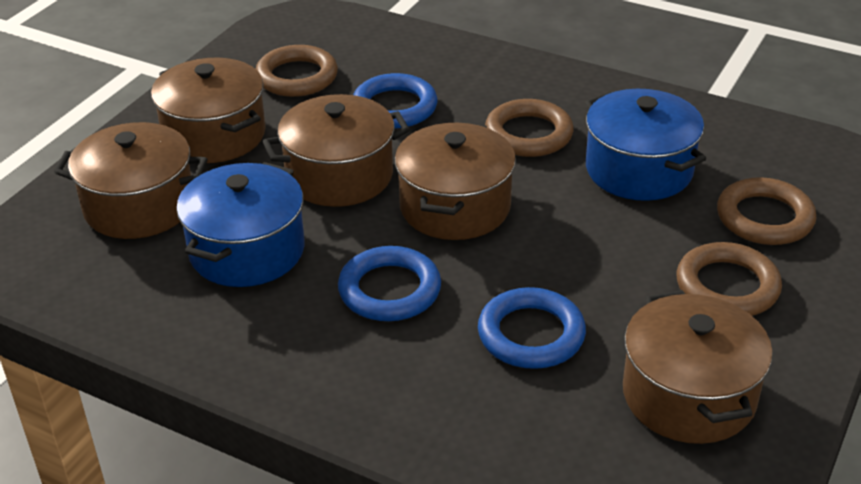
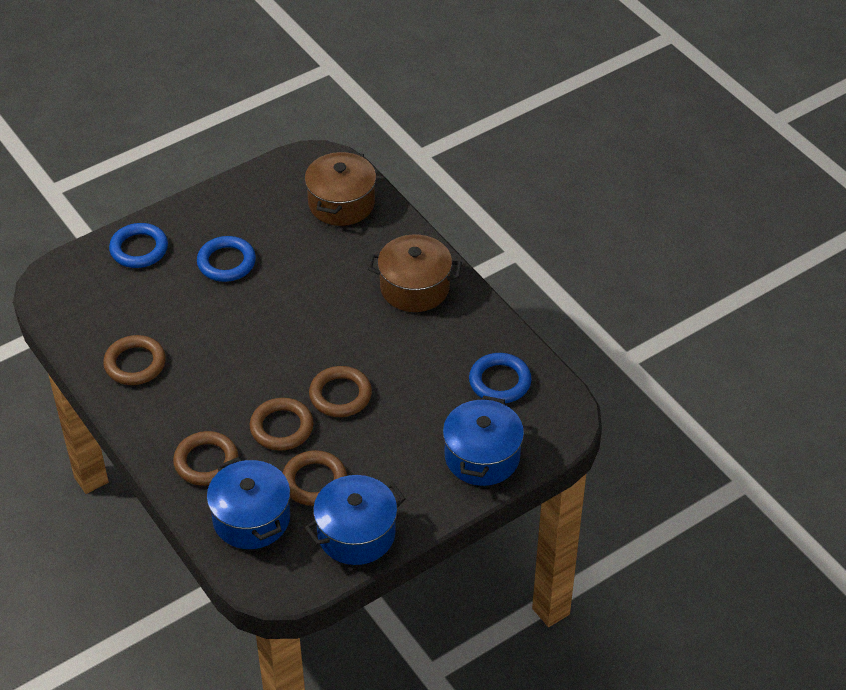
blue pot: 2 -> 3
brown pot: 5 -> 2
brown ring: 4 -> 5

